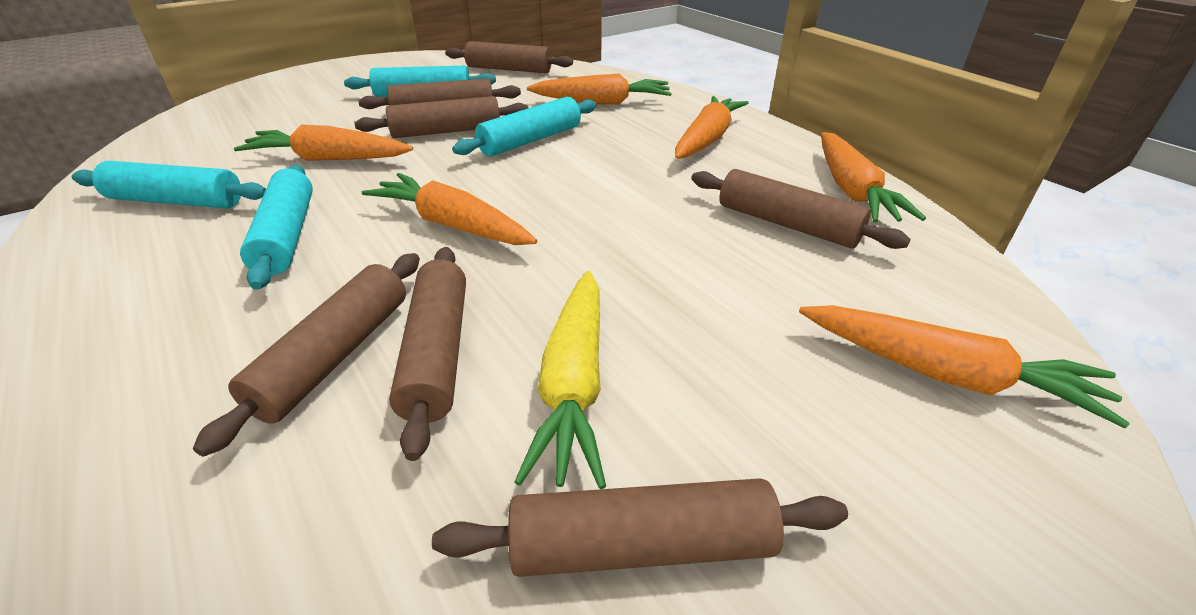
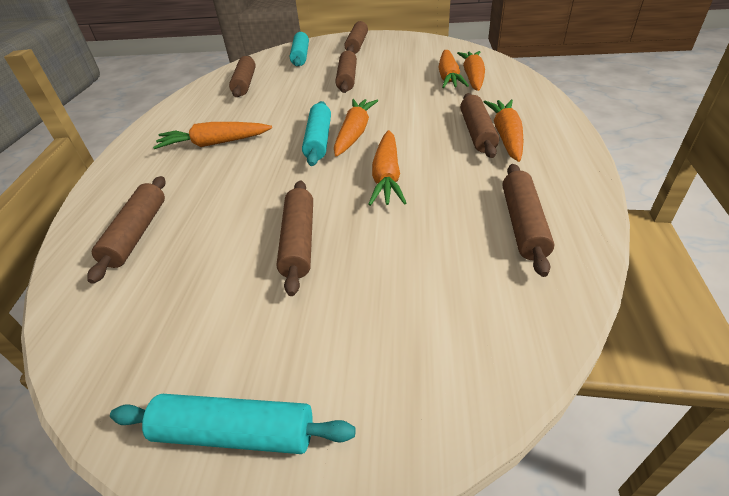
turquoise rolling pin: 4 -> 3
yellow carrot: 1 -> 0

